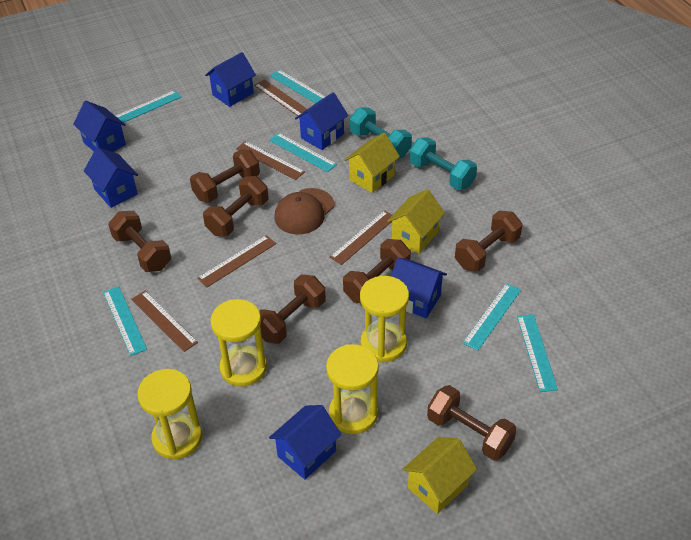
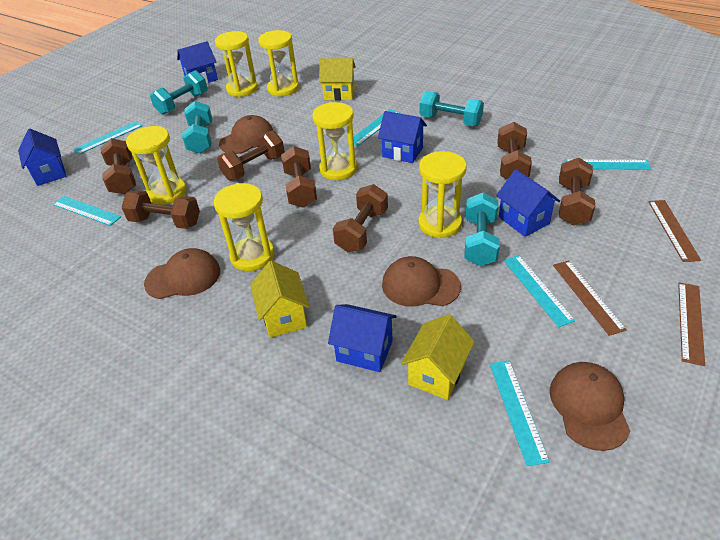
blue house: 6 -> 5
brown cap: 1 -> 4
brown ruler: 5 -> 3
turquoise dumbbell: 2 -> 4
yellow hourglass: 4 -> 6

